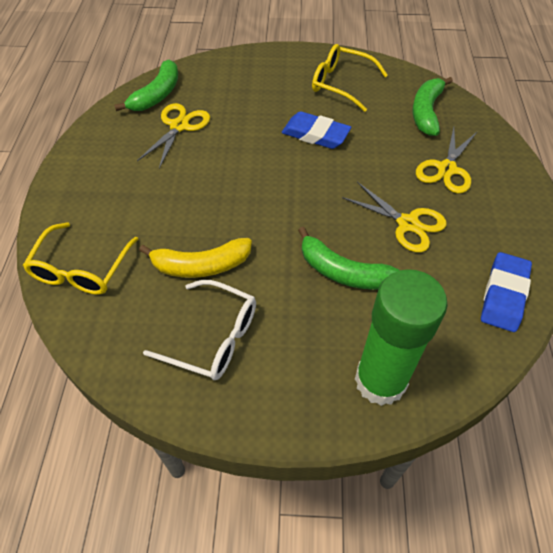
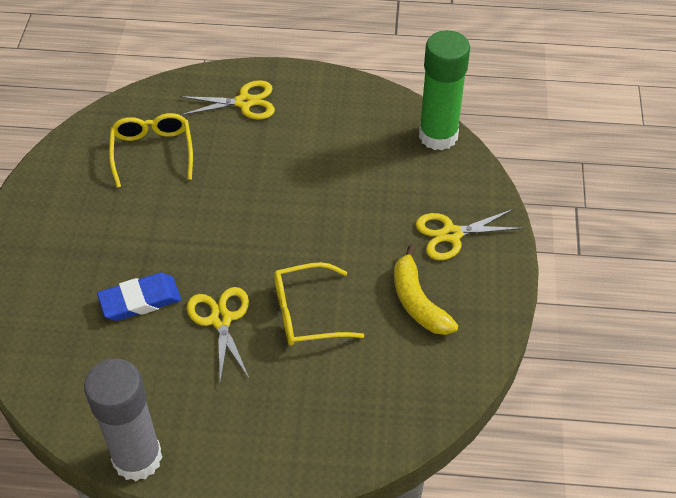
blue eraser: 2 -> 1
green banana: 3 -> 0
grey glue stick: 0 -> 1
white glasses: 1 -> 0

